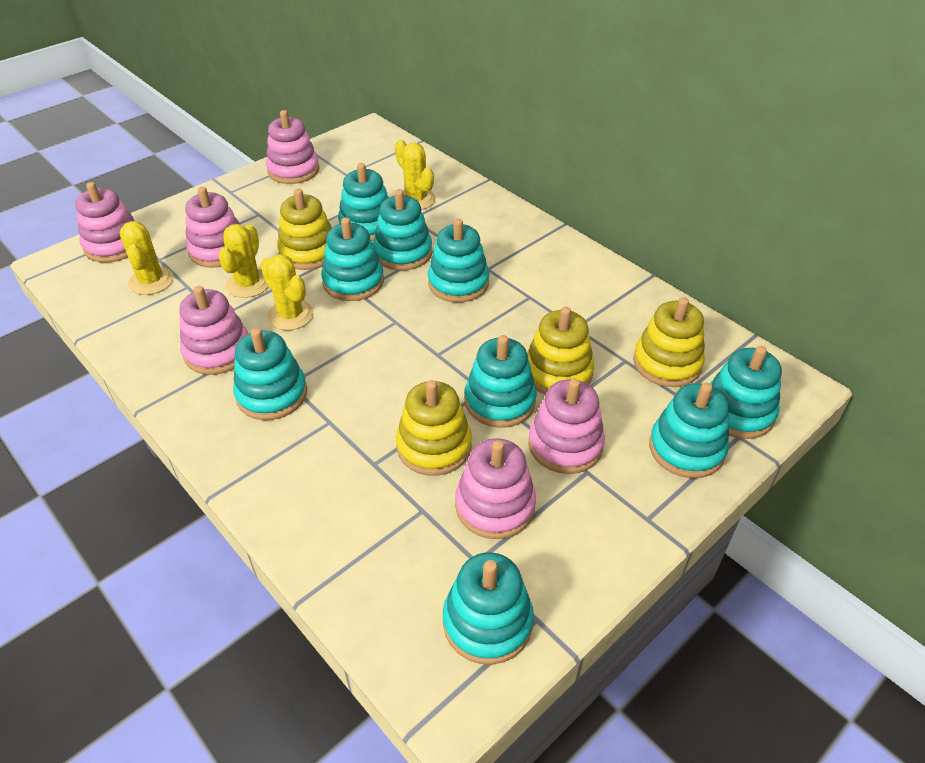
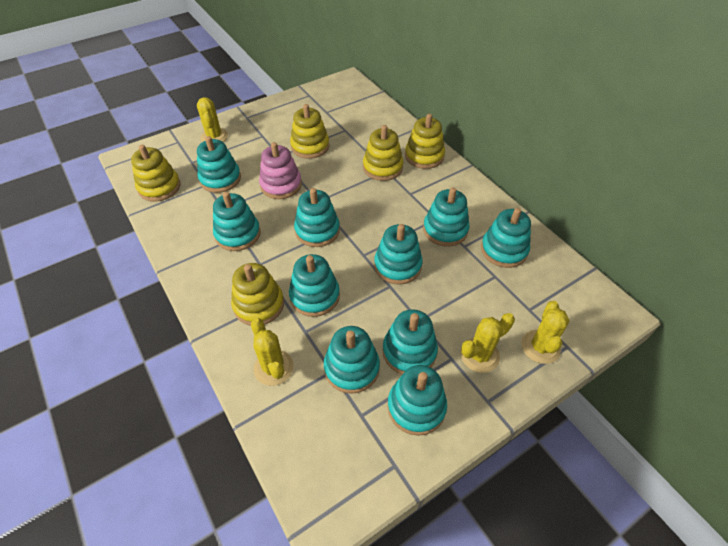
pink stacking toy: 6 -> 1
turquoise stacking toy: 9 -> 10
yellow stacking toy: 4 -> 5

